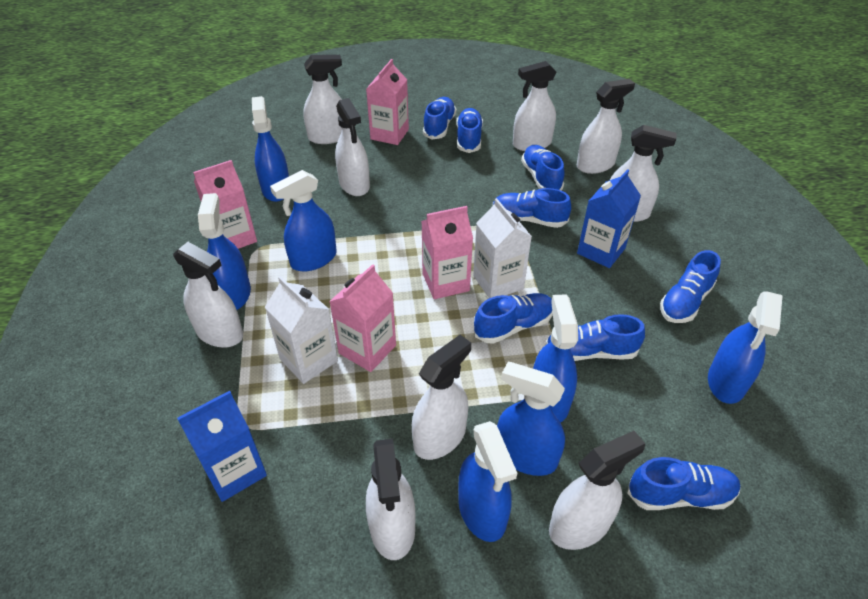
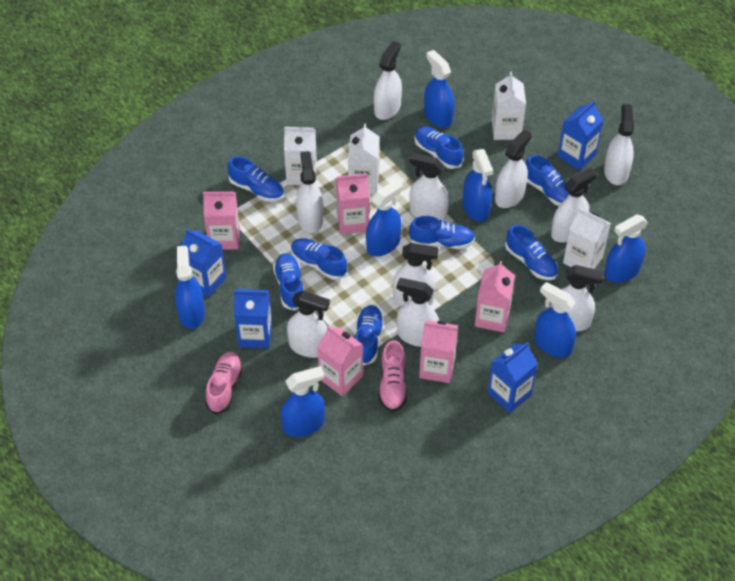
blue carton: 2 -> 4
pink carton: 4 -> 5
pink shoe: 0 -> 2
white carton: 2 -> 4
white spray bottle: 9 -> 10

